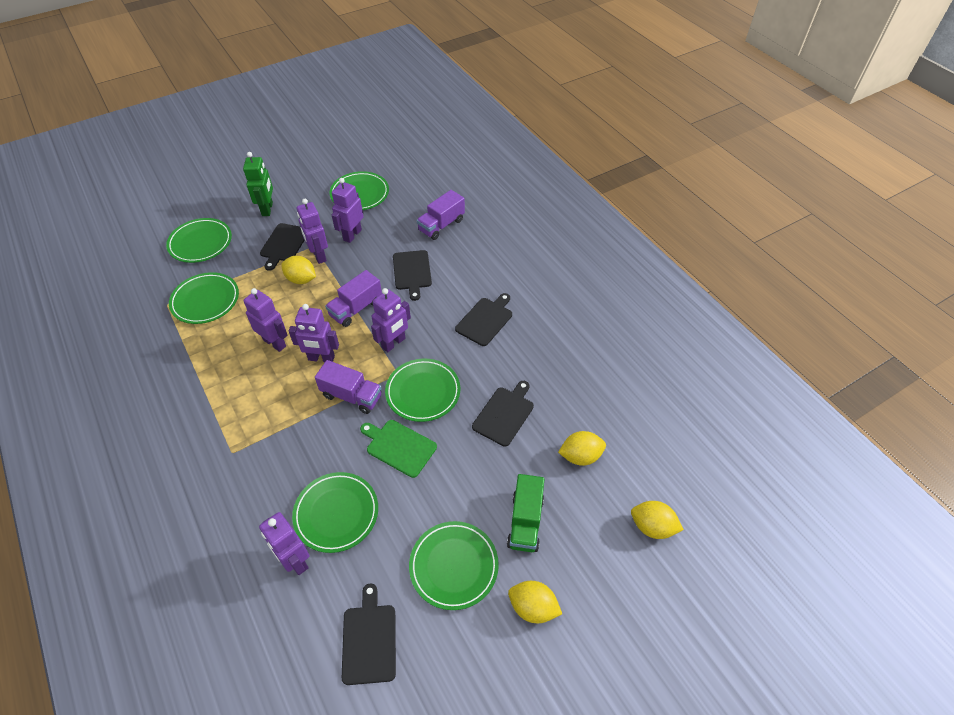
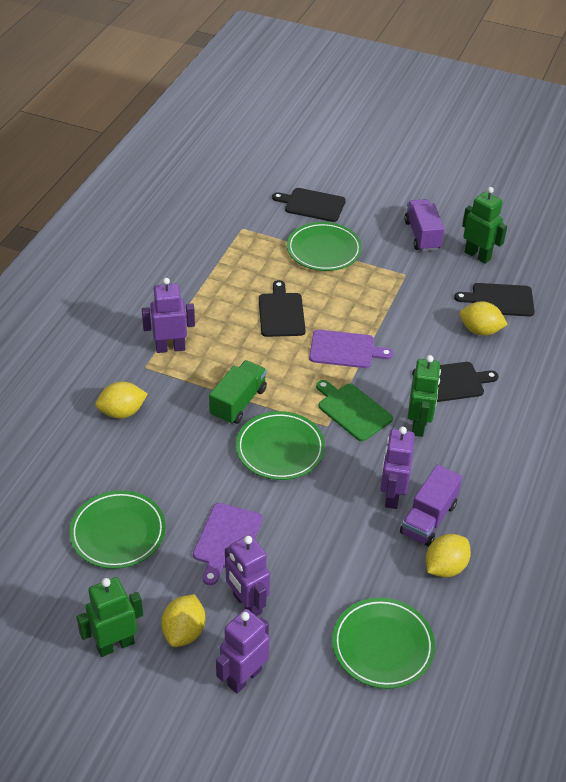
black cutting board: 5 -> 4
green plate: 6 -> 4
green robot: 1 -> 3
purple cutting board: 0 -> 2
purple robot: 6 -> 4
purple truck: 3 -> 2

